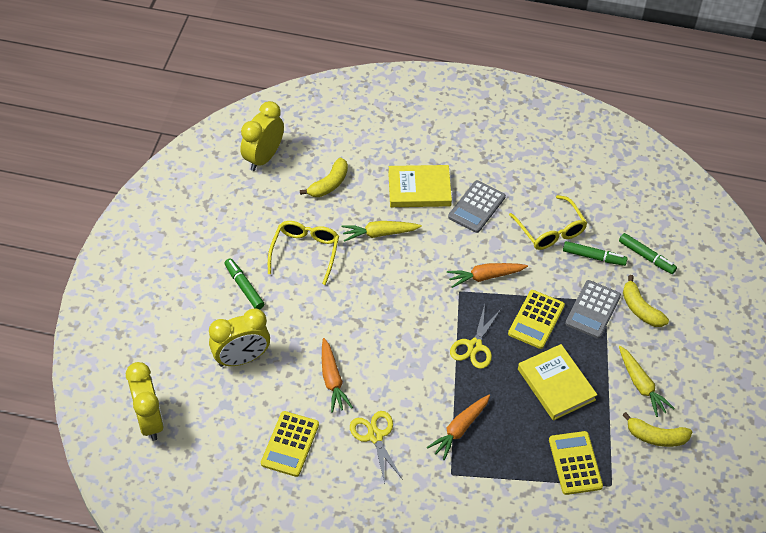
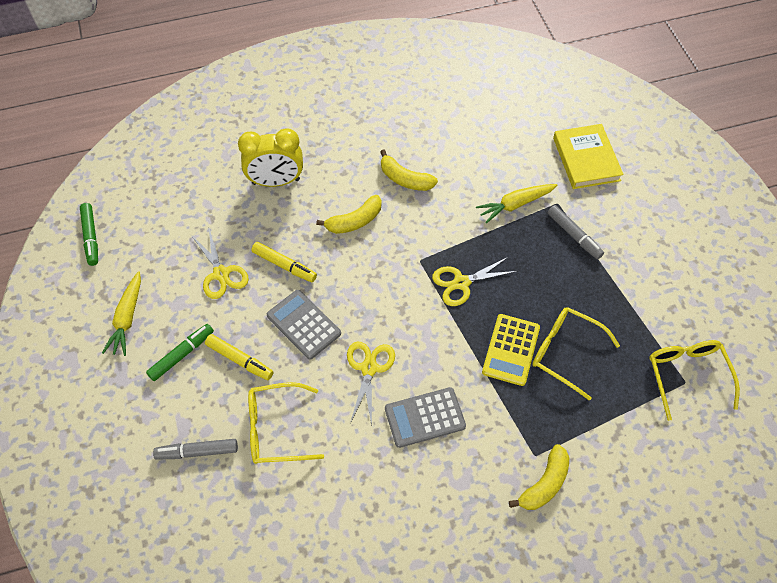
green marker: 3 -> 2
grey marker: 0 -> 2
orange carrot: 3 -> 0
yellow book: 2 -> 1
yellow calculator: 3 -> 1
yellow clock: 3 -> 1
yellow glasses: 2 -> 3
yellow marker: 0 -> 2
yellow scissors: 2 -> 3

